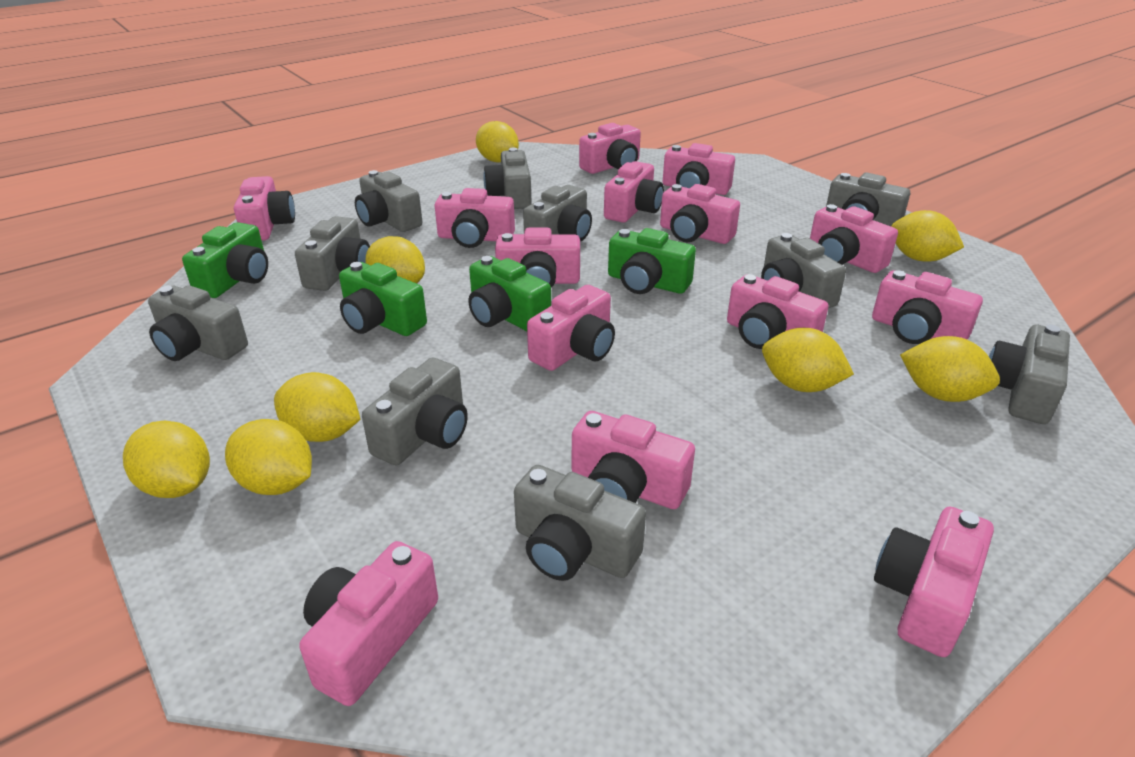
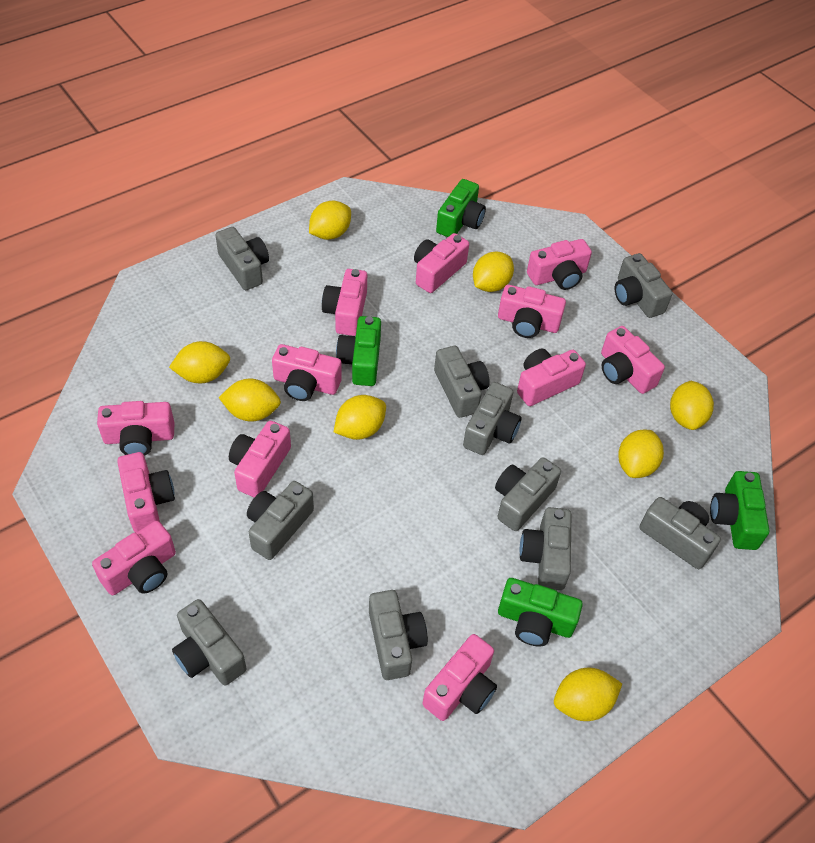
pink camera: 14 -> 12

